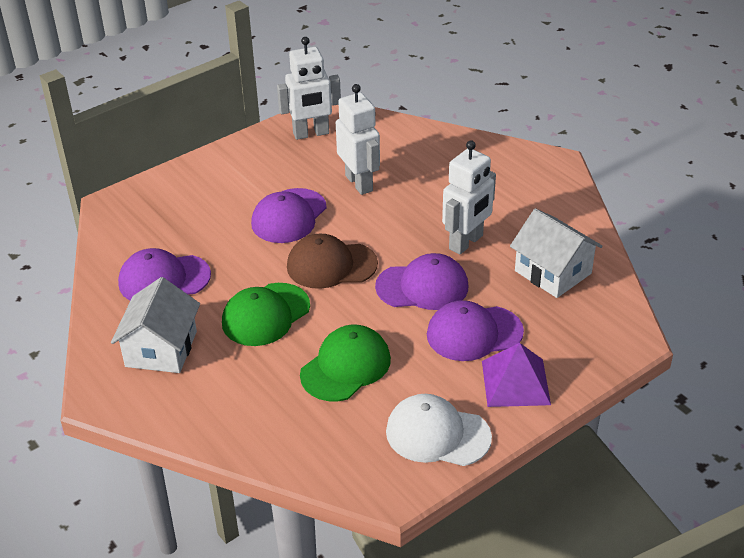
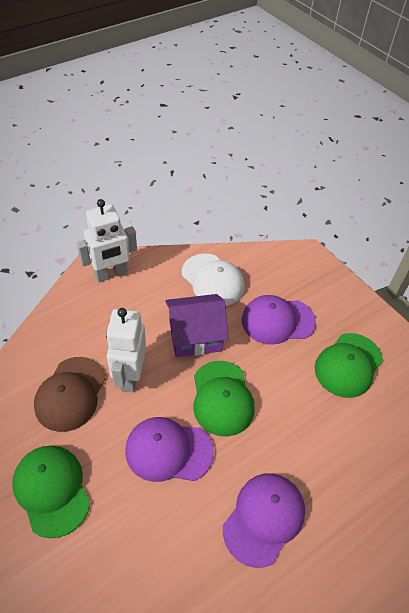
green cap: 2 -> 3
purple cap: 4 -> 3
purple house: 0 -> 1
purple pyramid: 1 -> 0
white house: 2 -> 0
white robot: 3 -> 2

